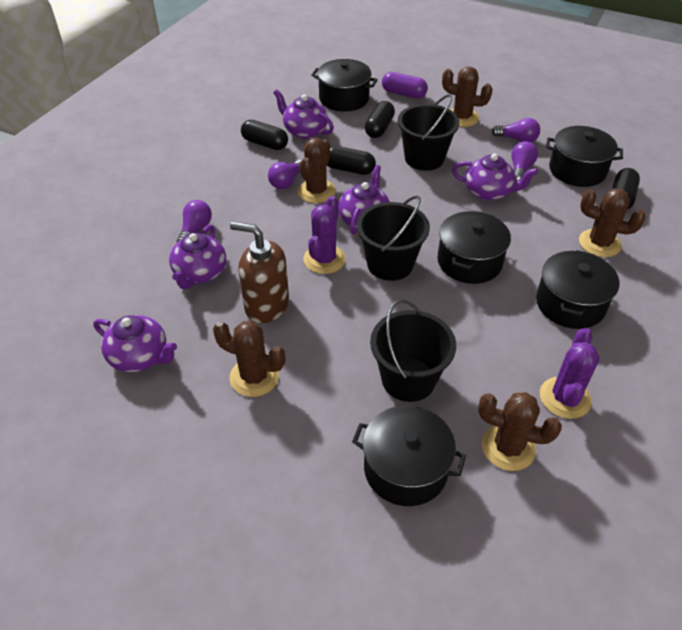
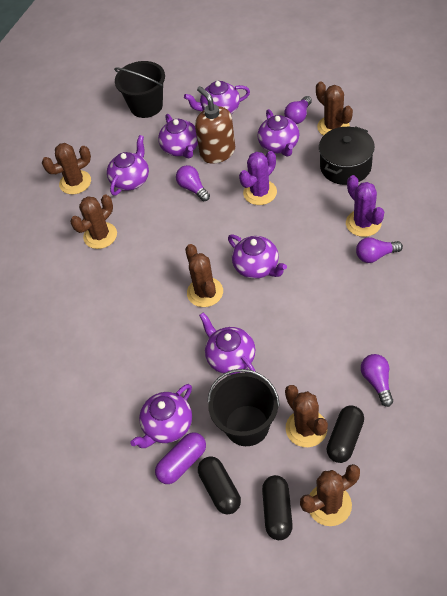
black bucket: 3 -> 2
black capsule: 4 -> 3
black pot: 5 -> 1
brown cactus: 5 -> 6
purple teapot: 5 -> 7

